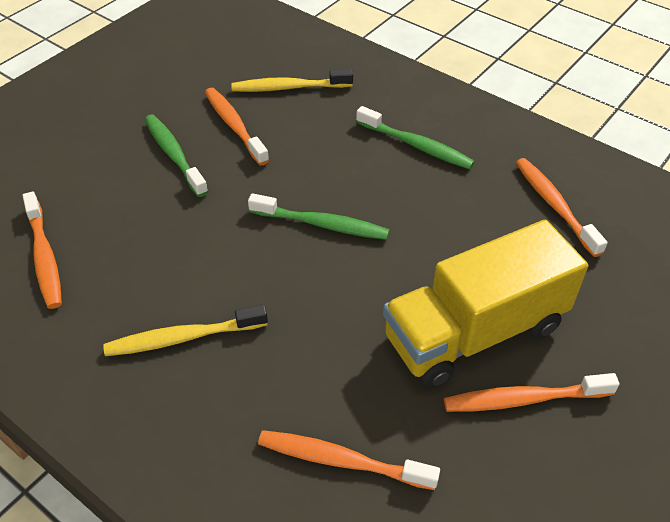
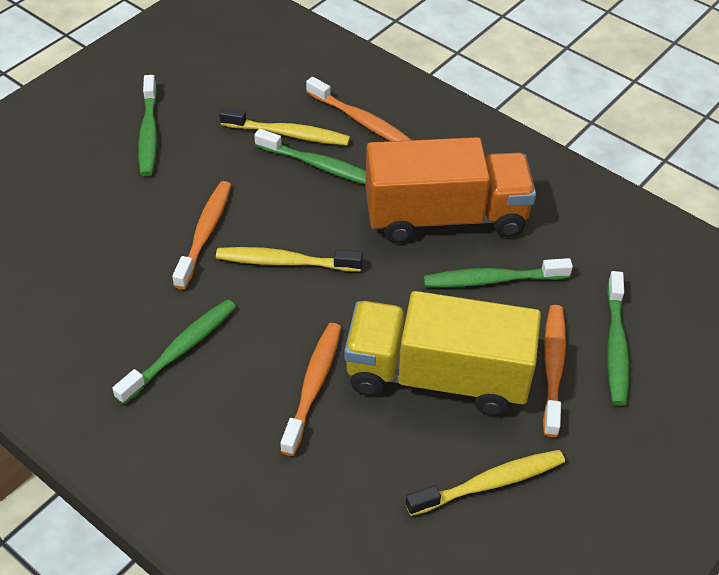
green toothbrush: 3 -> 5
orange toothbrush: 5 -> 4
orange truck: 0 -> 1
yellow toothbrush: 2 -> 3

